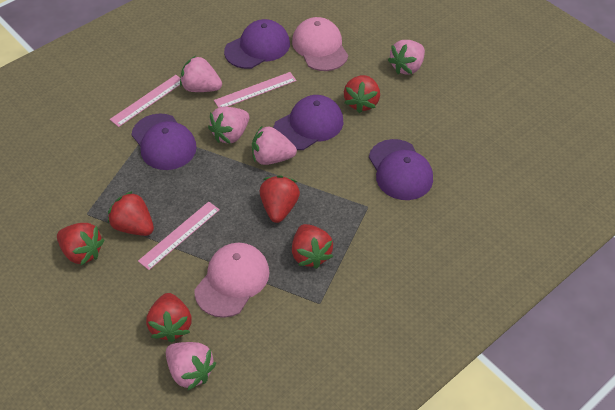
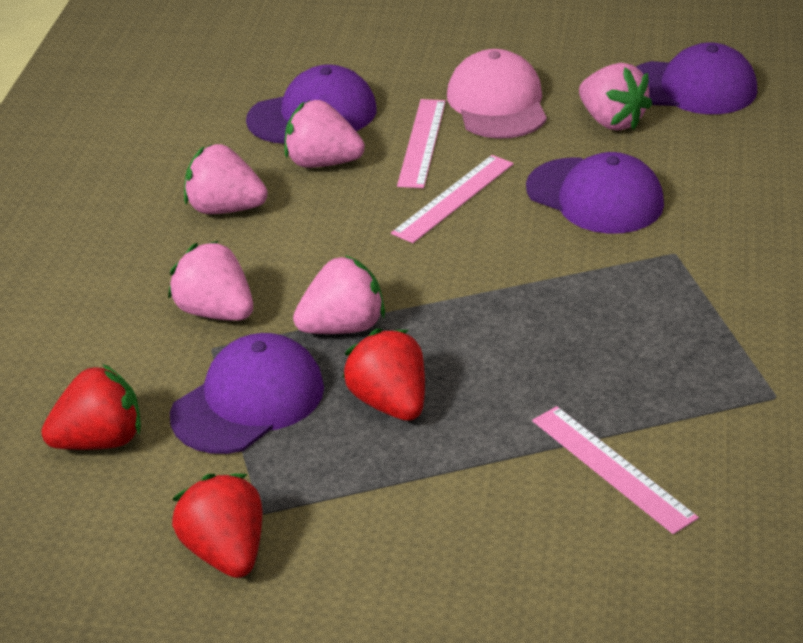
pink cap: 2 -> 1
red strawberry: 6 -> 3

